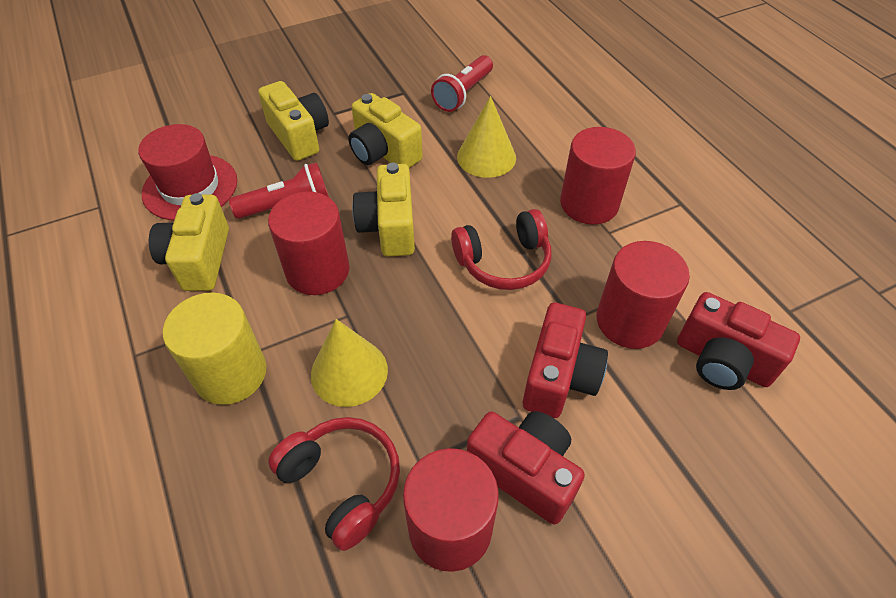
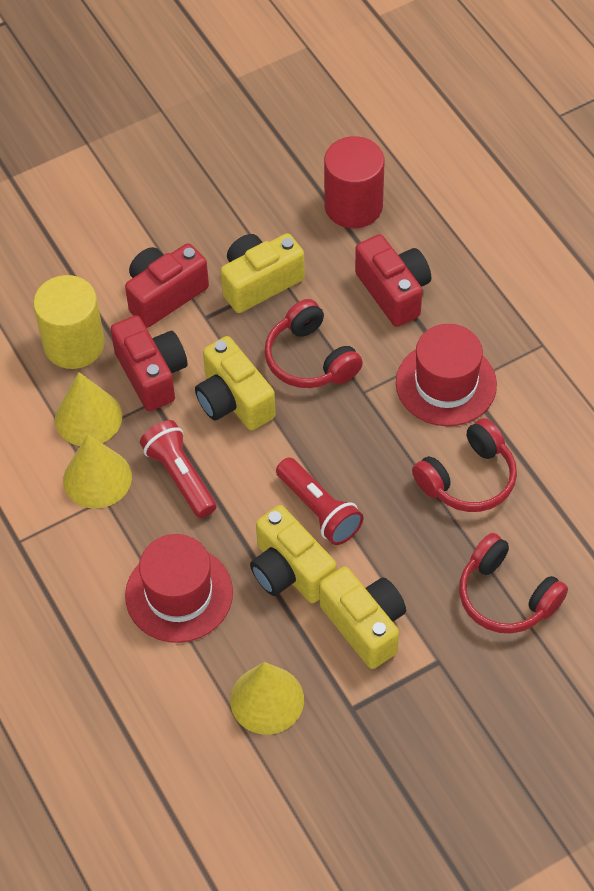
red cylinder: 4 -> 1
red hat: 1 -> 2
red headphones: 2 -> 3
yellow cone: 2 -> 3

